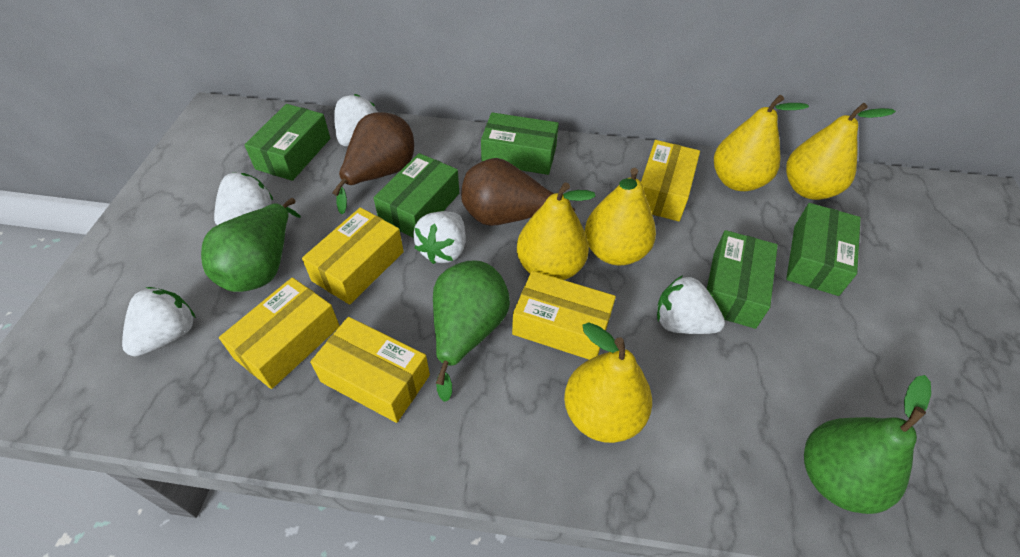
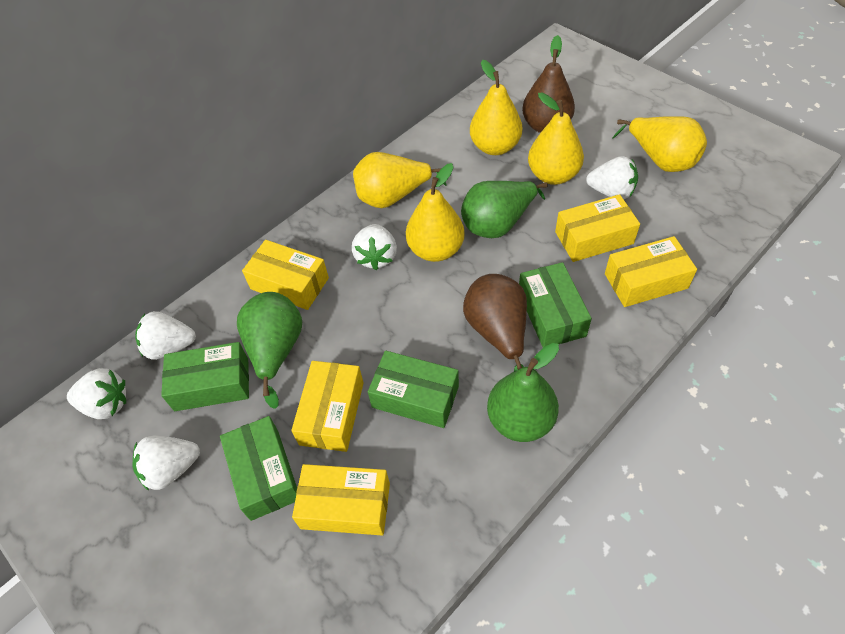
green box: 5 -> 4

